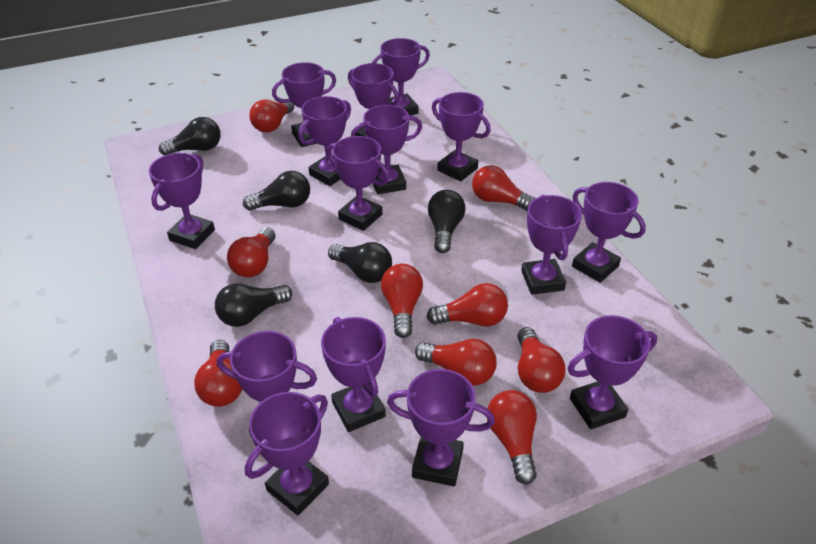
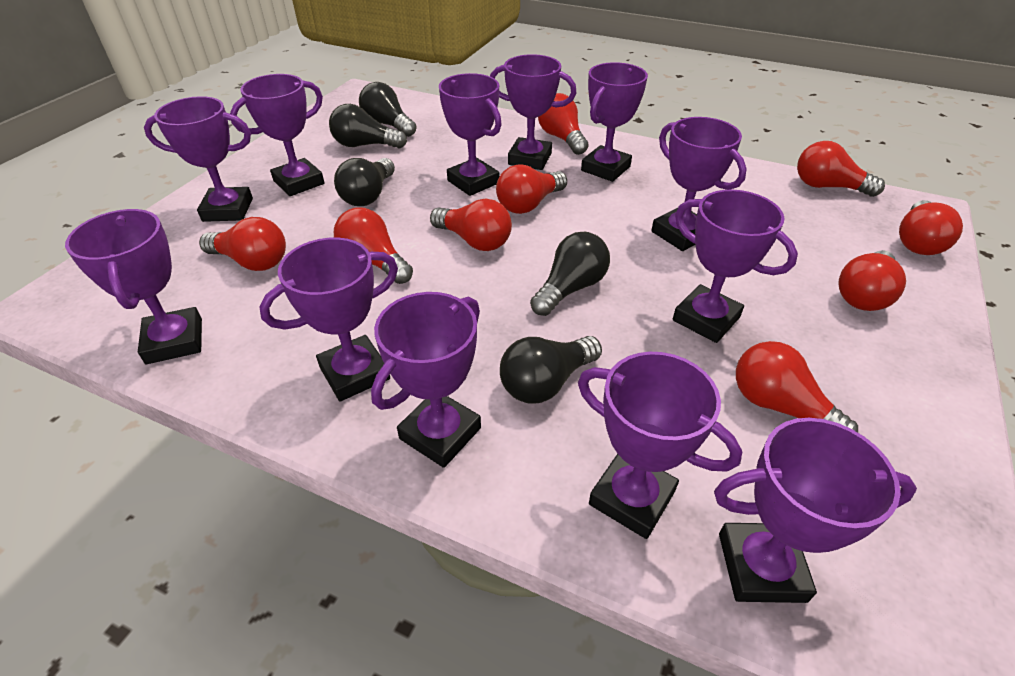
purple trophy: 15 -> 12

